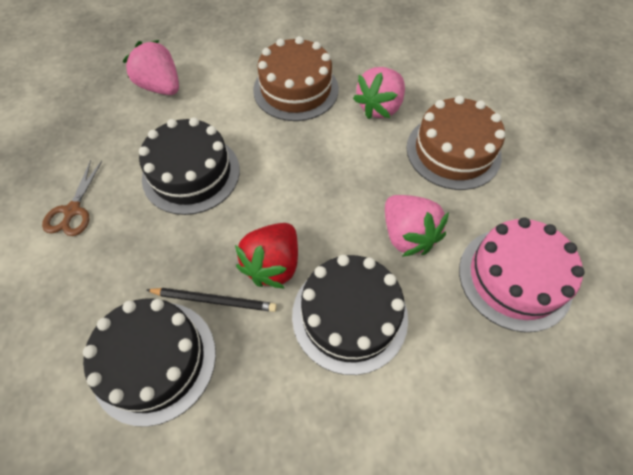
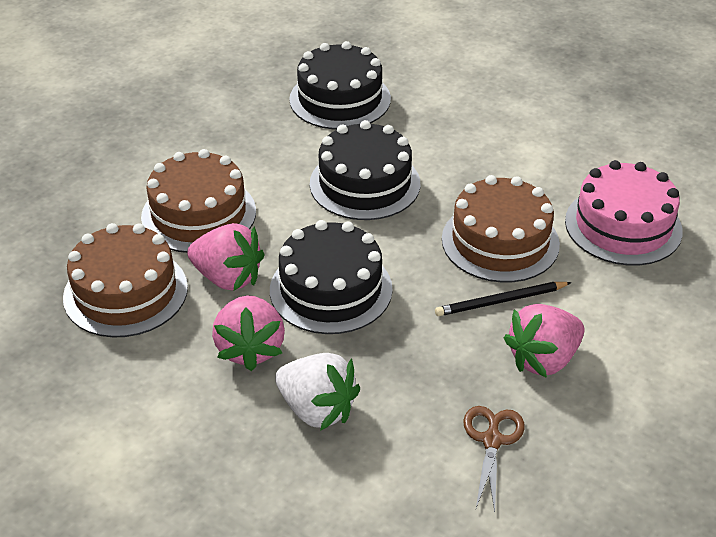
brown cake: 2 -> 3
red strawberry: 1 -> 0
white strawberry: 0 -> 1

